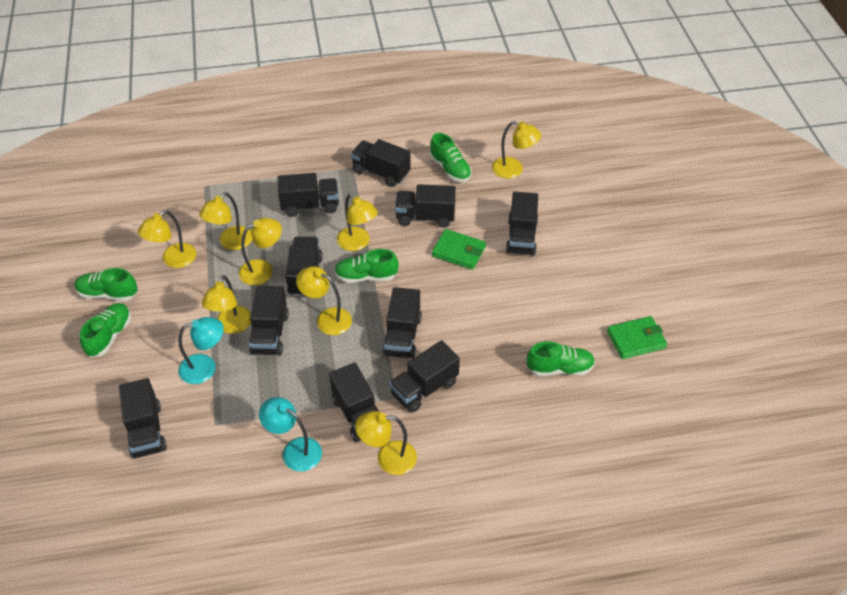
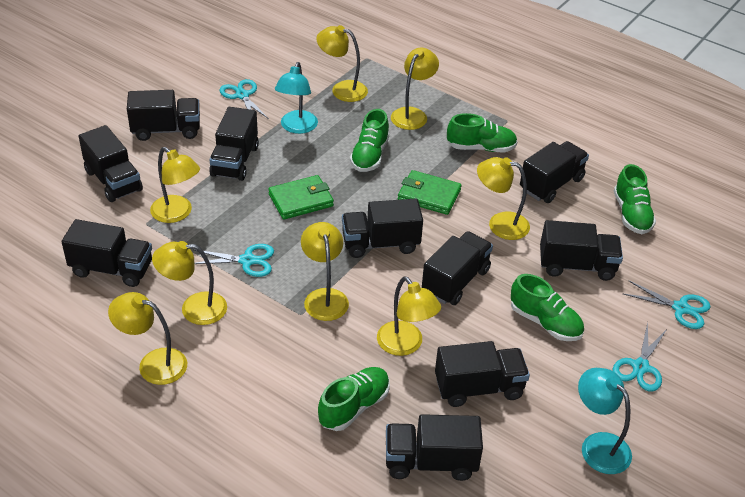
turquoise scissors: 0 -> 4

